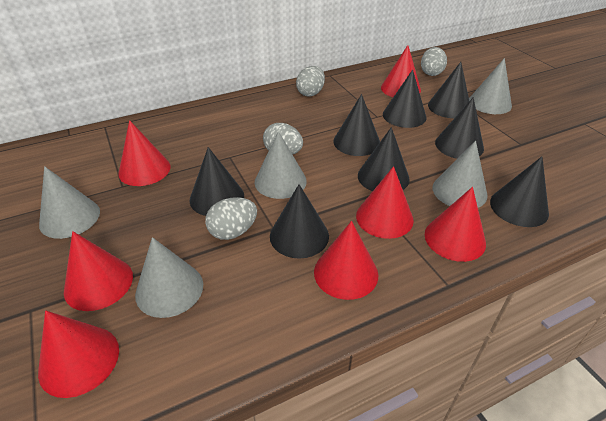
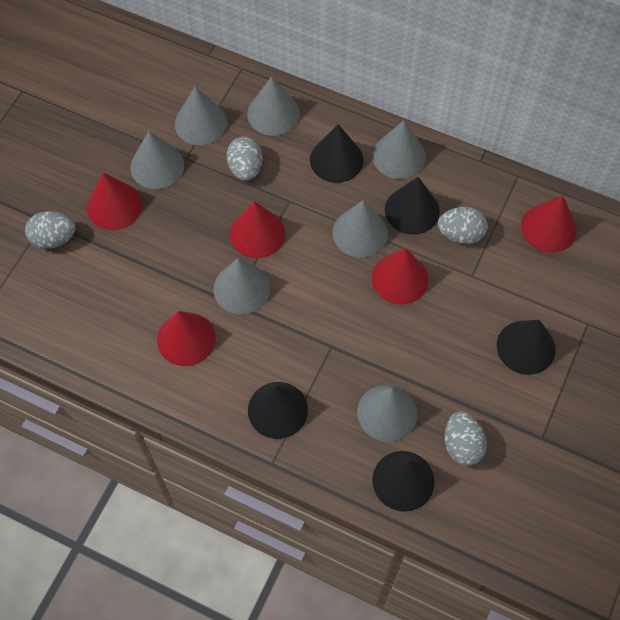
black cone: 8 -> 5
grey cone: 5 -> 7
red cone: 7 -> 5

